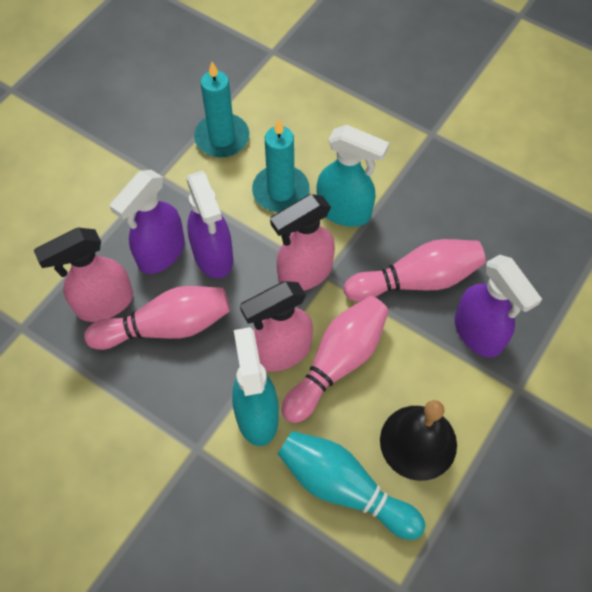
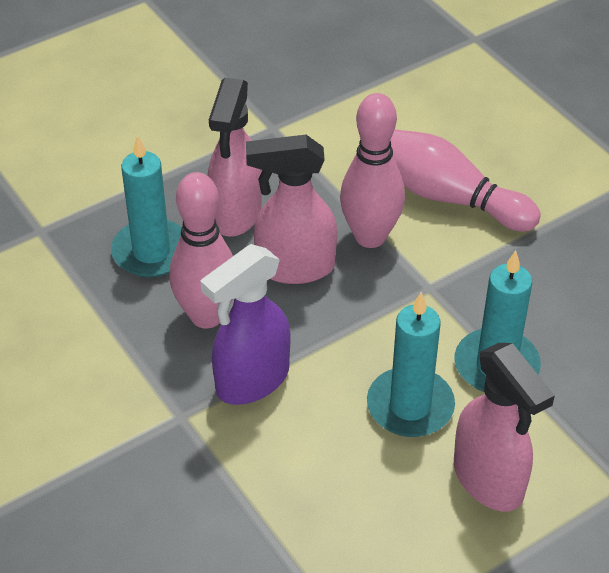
black bell: 1 -> 0
purple spray bottle: 3 -> 1
turquoise bowling pin: 1 -> 0
turquoise candle: 2 -> 3
turquoise spray bottle: 2 -> 0

